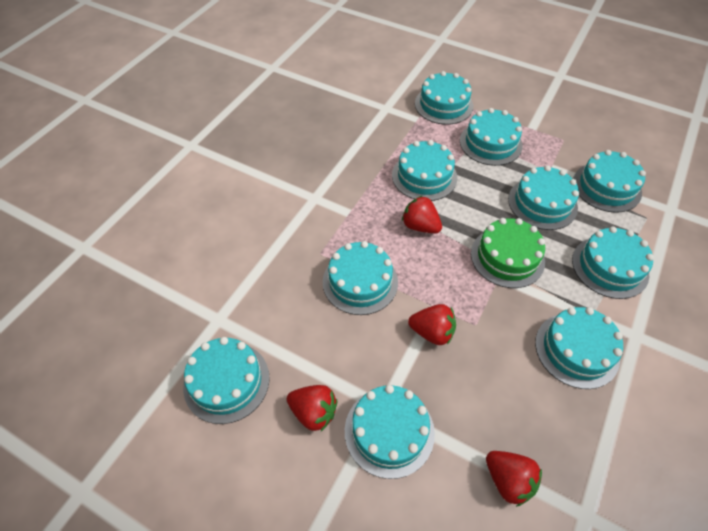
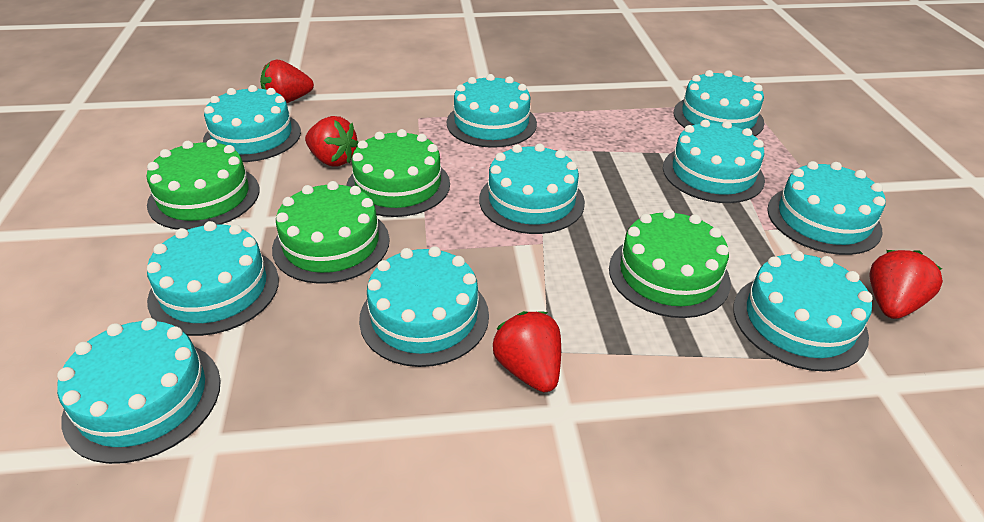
green cake: 1 -> 4

